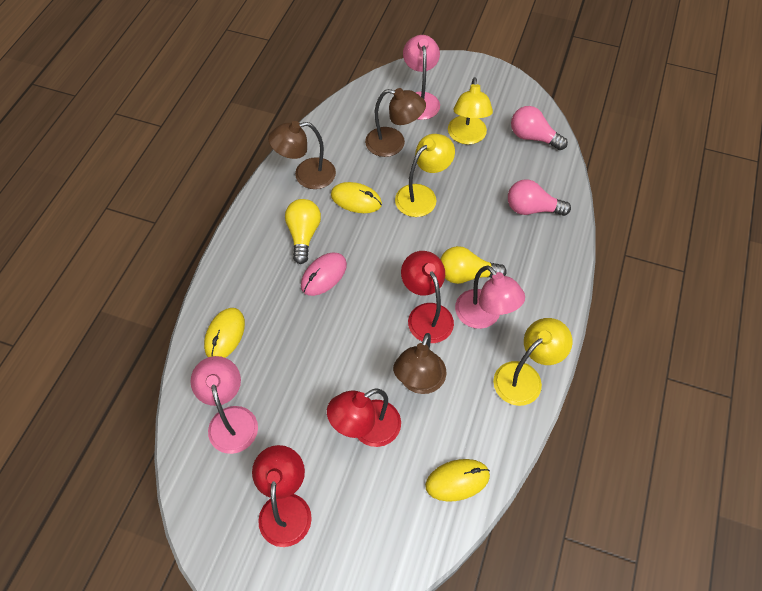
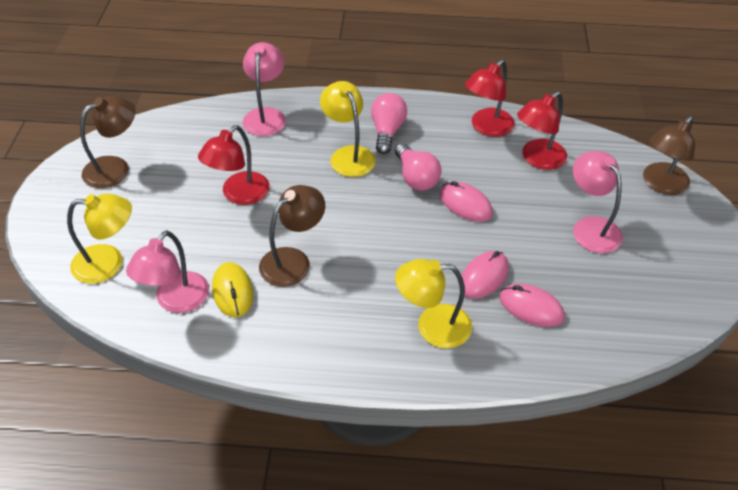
pink mouse: 1 -> 3
yellow light bulb: 2 -> 0
yellow mouse: 3 -> 1

